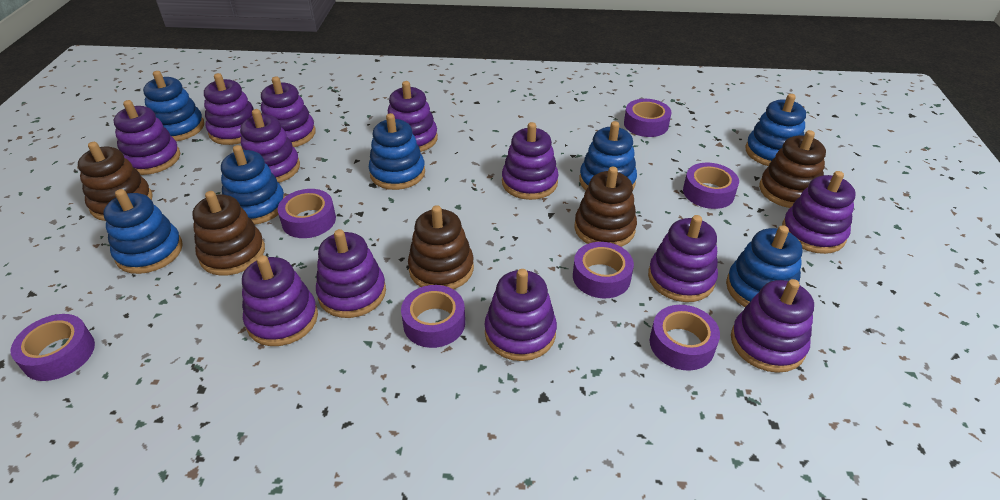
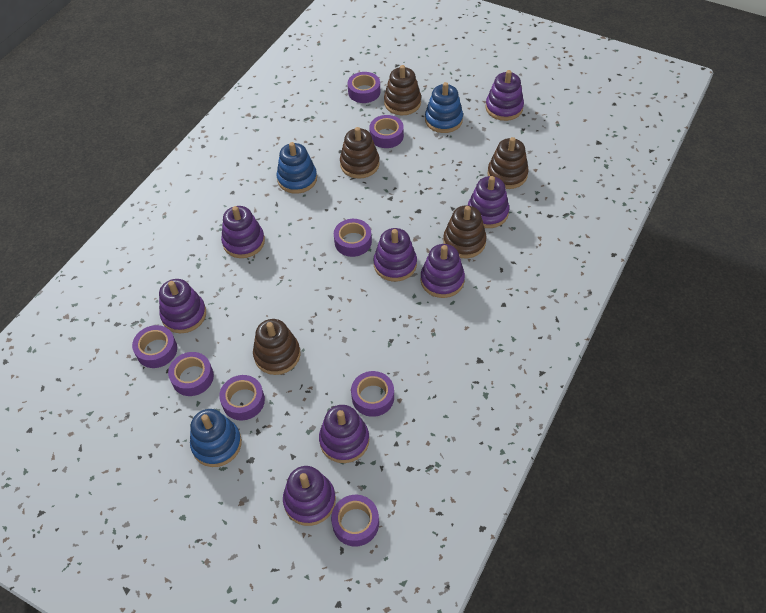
blue stacking toy: 7 -> 3
purple stacking toy: 12 -> 8
purple tape: 7 -> 8

